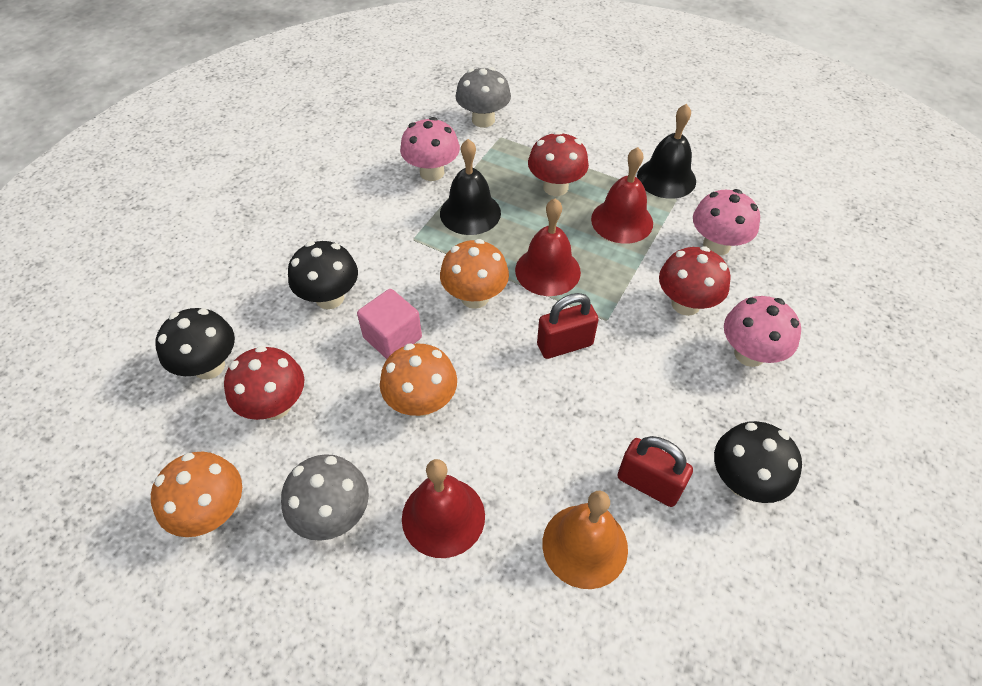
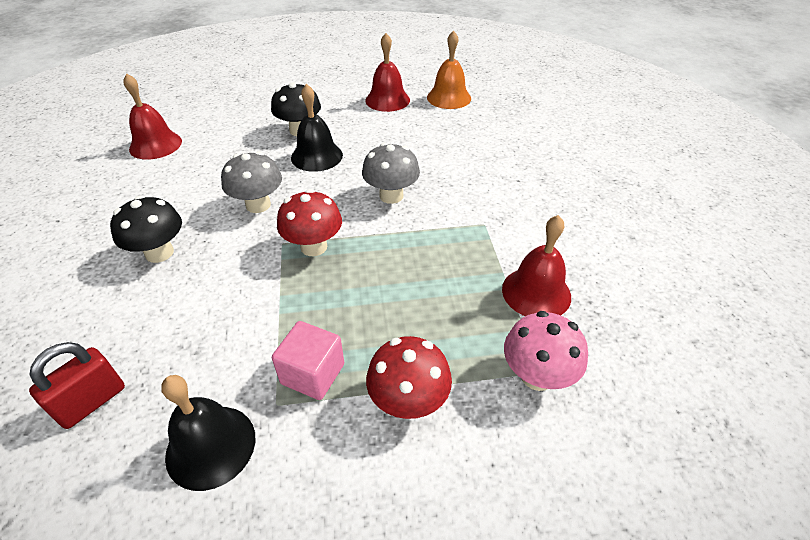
black mushroom: 3 -> 2
orange mushroom: 3 -> 0
pink mushroom: 3 -> 1
red mushroom: 3 -> 2
red padlock: 2 -> 1

